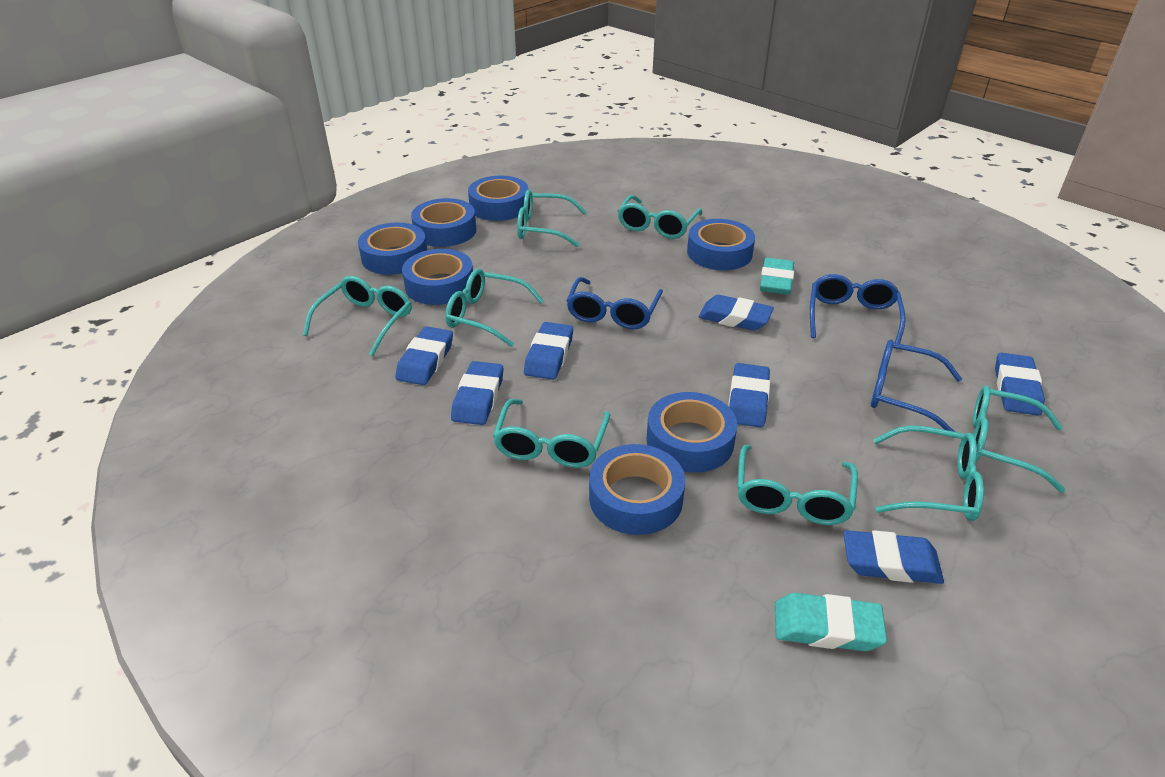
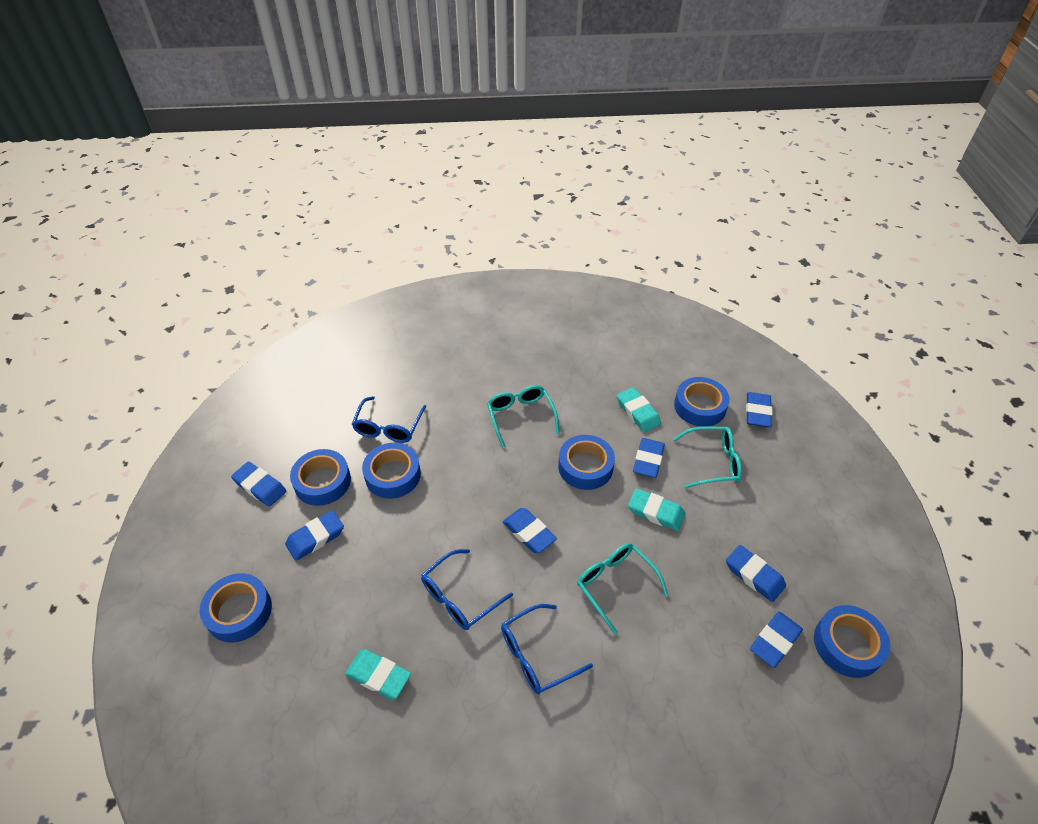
blue tape: 7 -> 6
turquoise eraser: 2 -> 3
turquoise glasses: 8 -> 3

